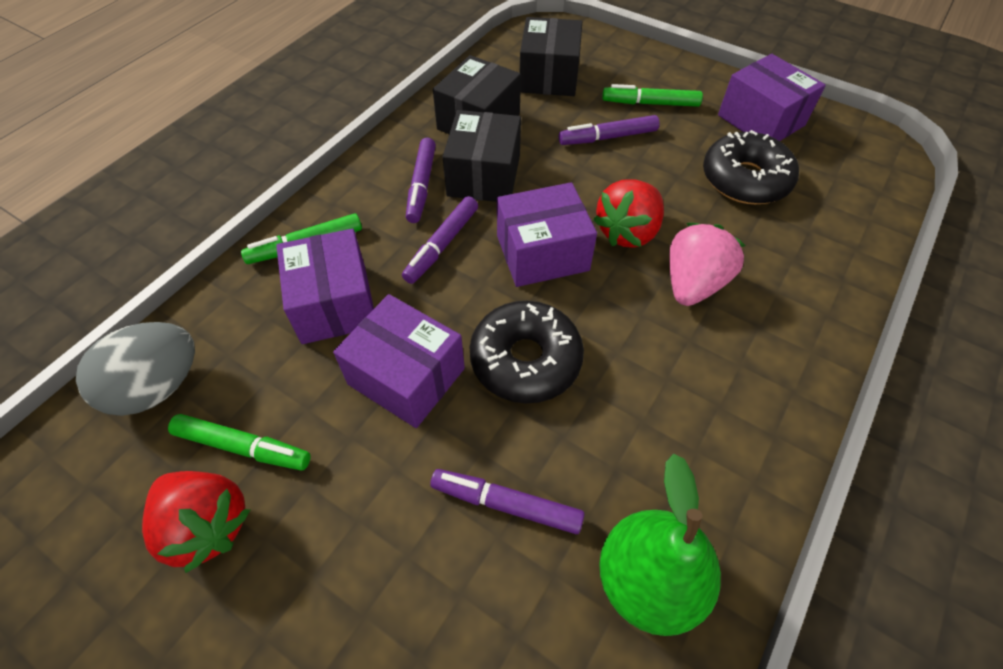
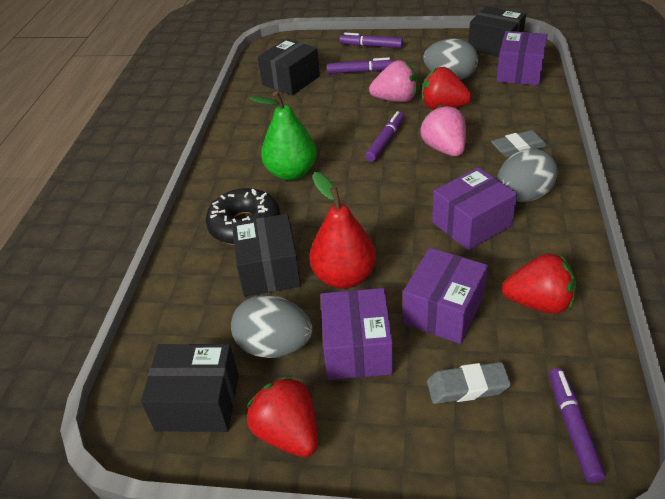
black box: 3 -> 4
black donut: 2 -> 1
green marker: 3 -> 0
grey egg: 1 -> 3
grey eraser: 0 -> 2
pink strawberry: 1 -> 2
red pear: 0 -> 1
red strawberry: 2 -> 3

